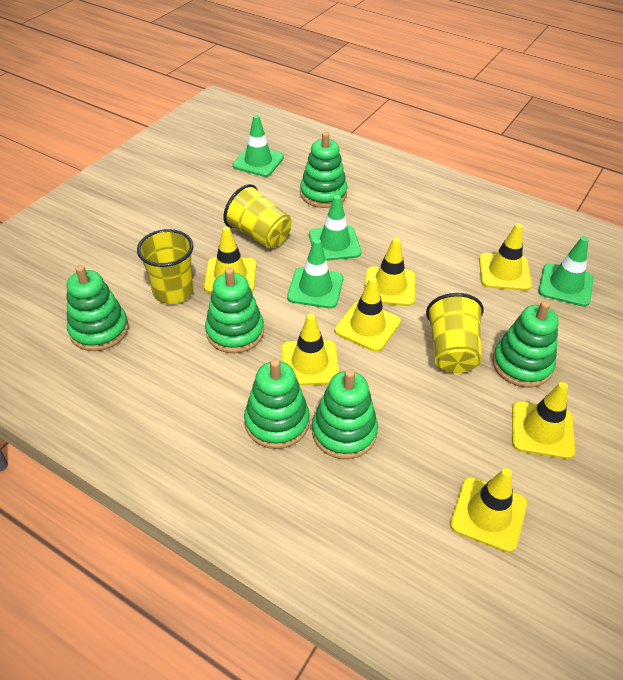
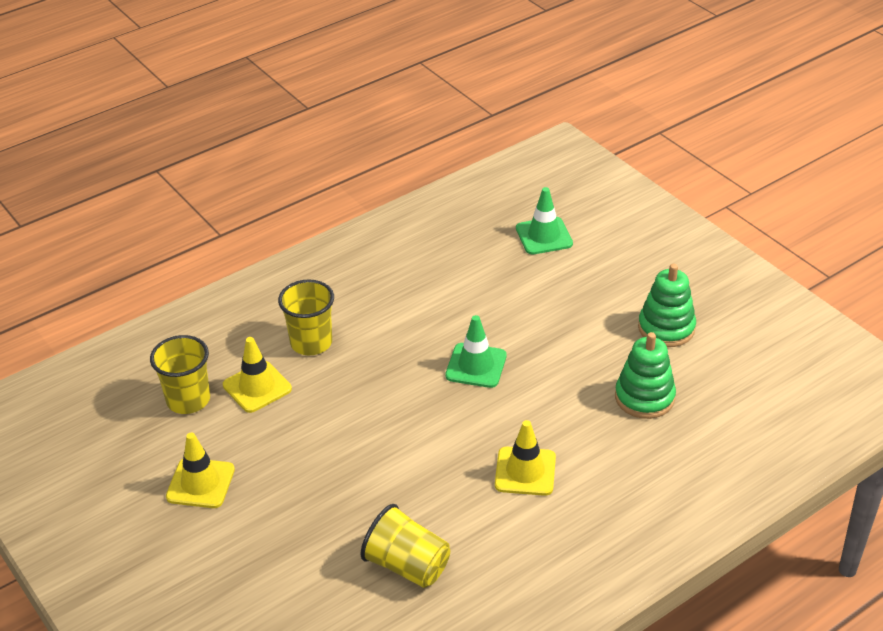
green stacking toy: 6 -> 2
green traffic cone: 4 -> 2
yellow traffic cone: 7 -> 3

